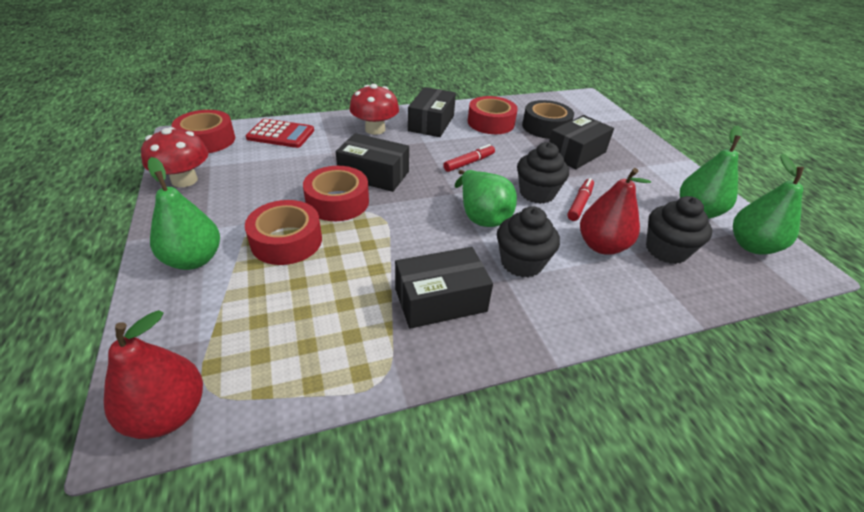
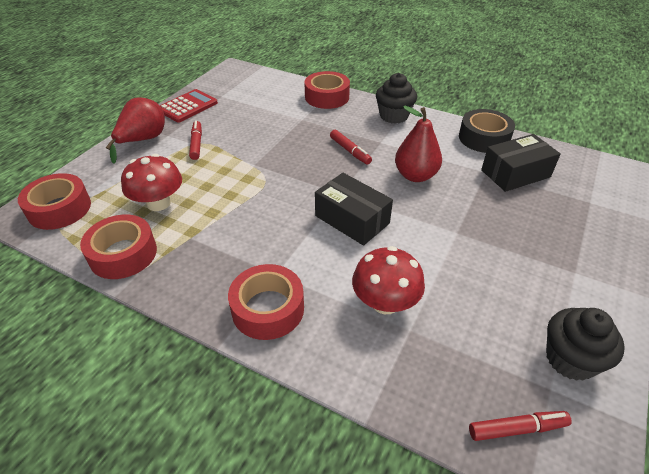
black box: 4 -> 2
black cupcake: 3 -> 2
green pear: 4 -> 0
red marker: 2 -> 3

